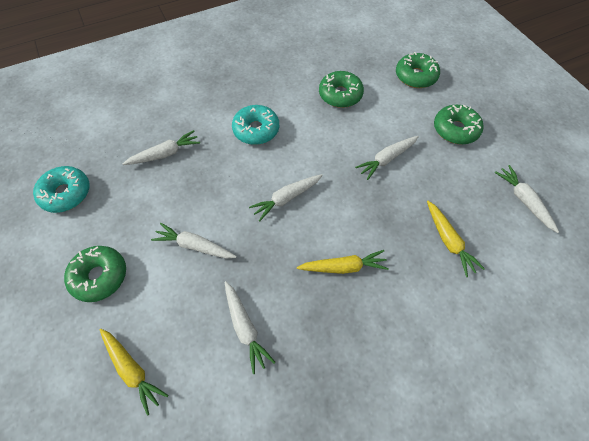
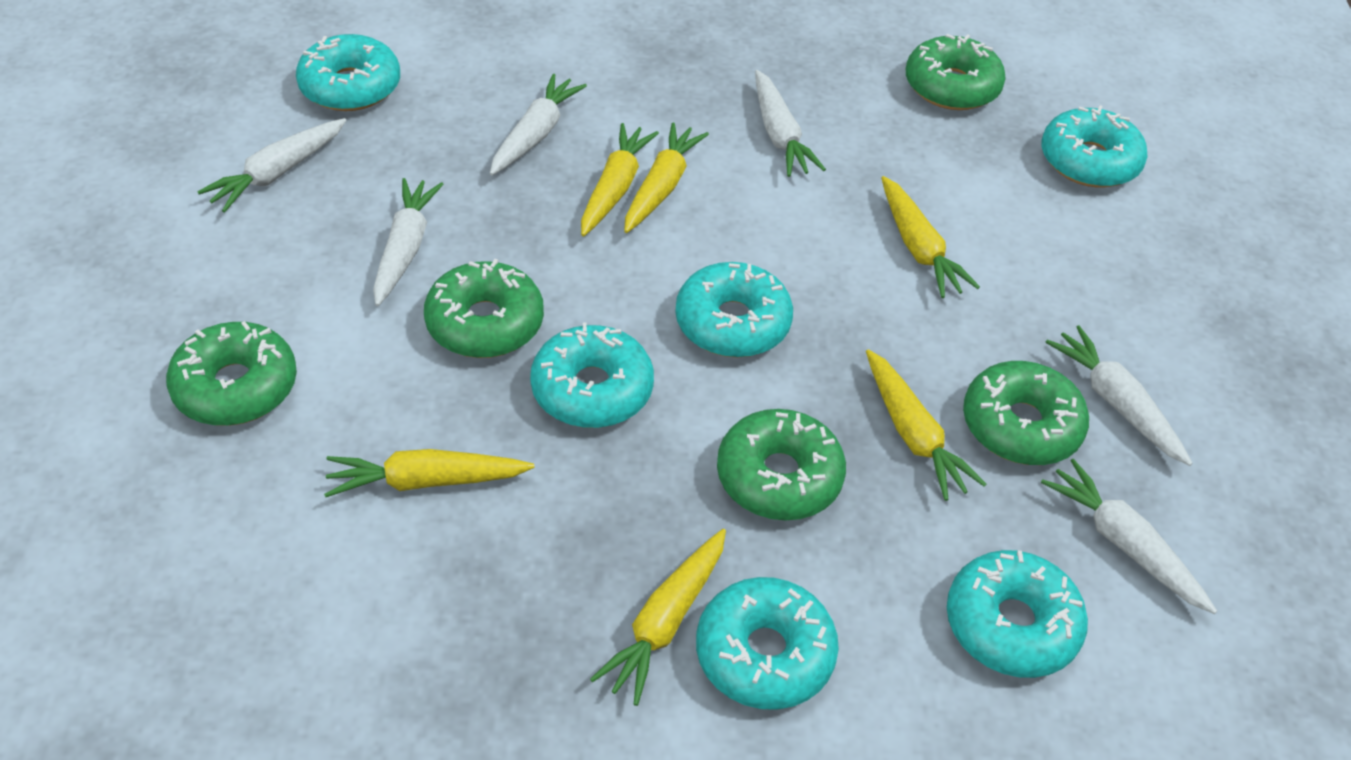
green donut: 4 -> 5
turquoise donut: 2 -> 6
yellow carrot: 3 -> 6

